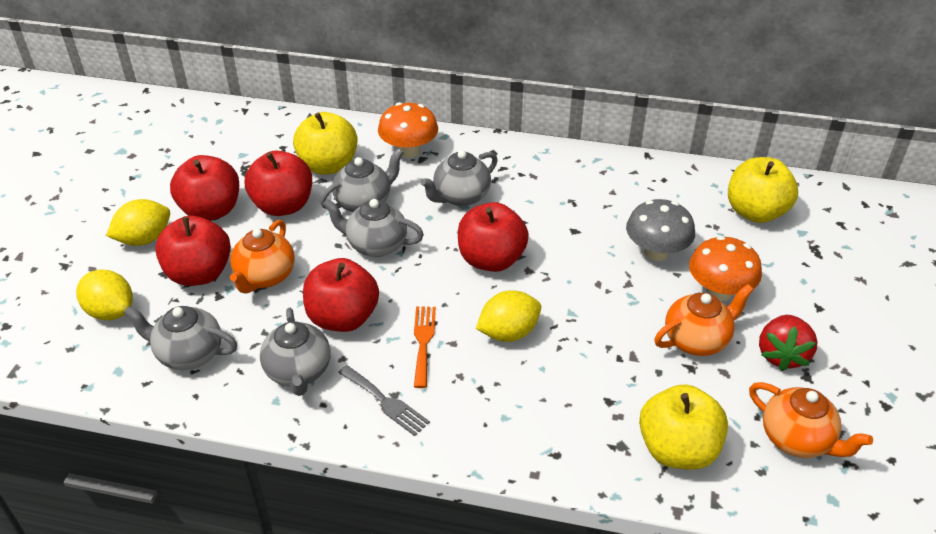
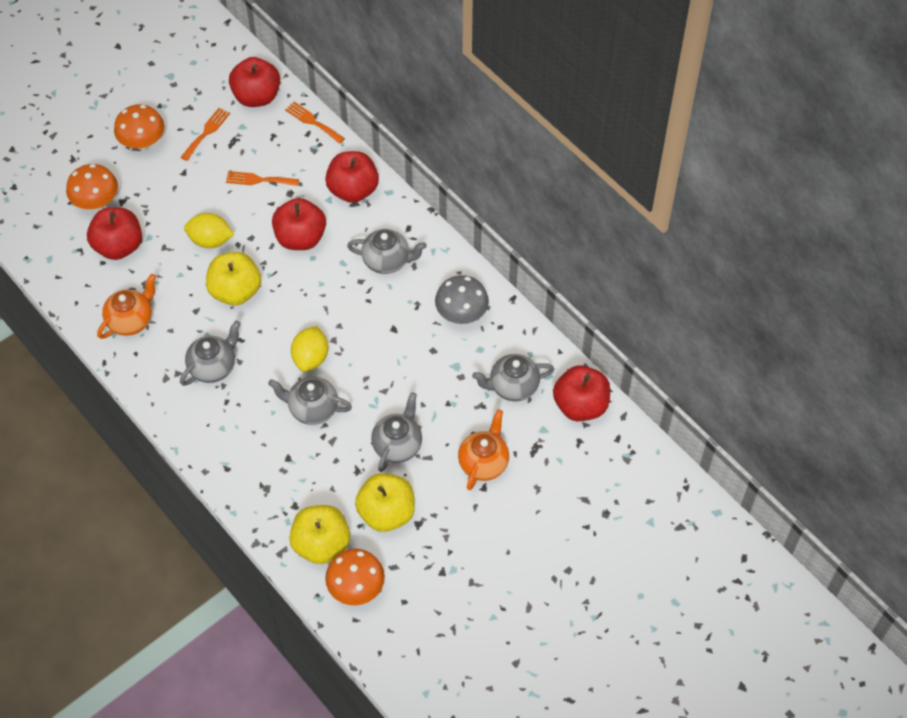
grey fork: 1 -> 0
orange fork: 1 -> 3
orange mushroom: 2 -> 3
orange teapot: 3 -> 2
red strawberry: 1 -> 0
yellow lemon: 3 -> 2

